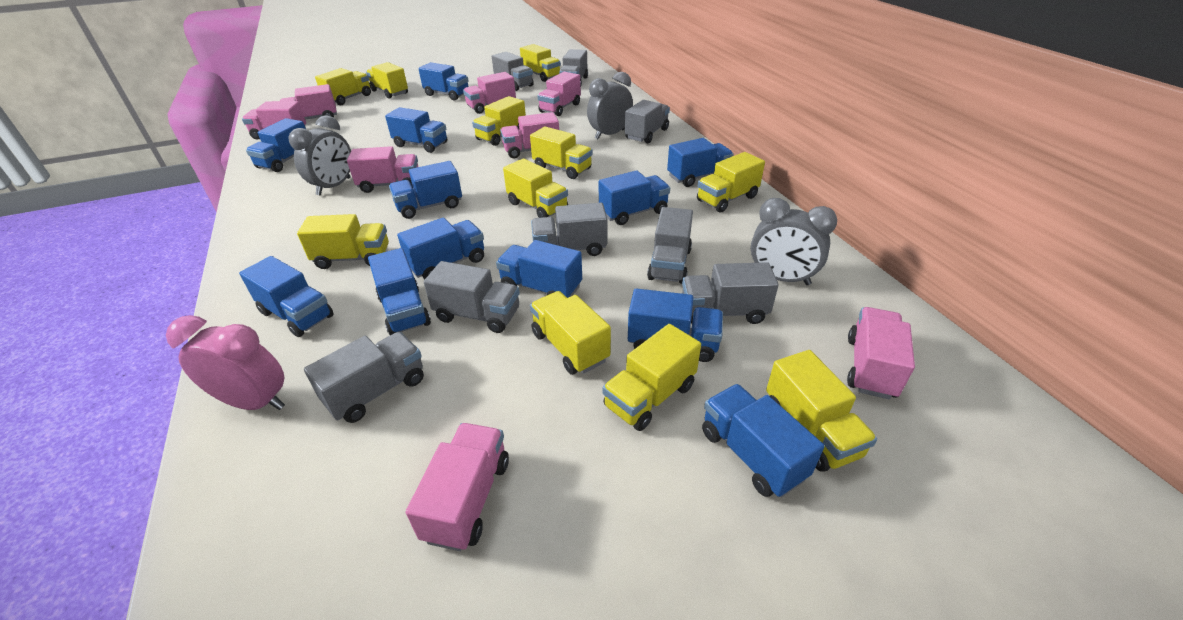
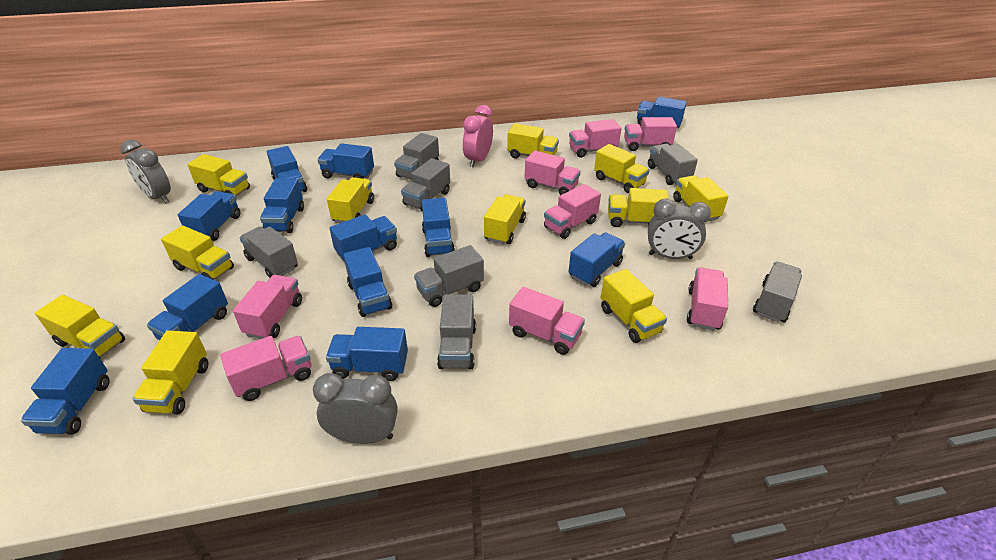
grey truck: 8 -> 7

